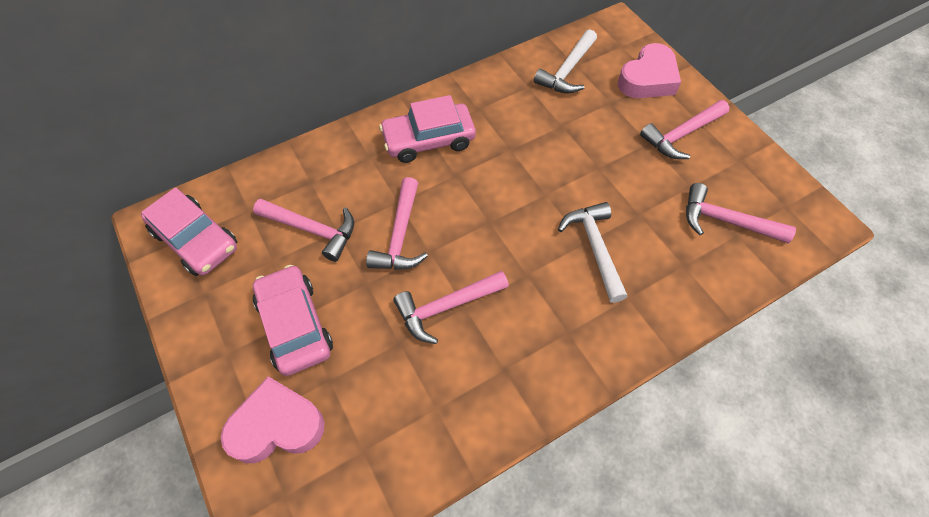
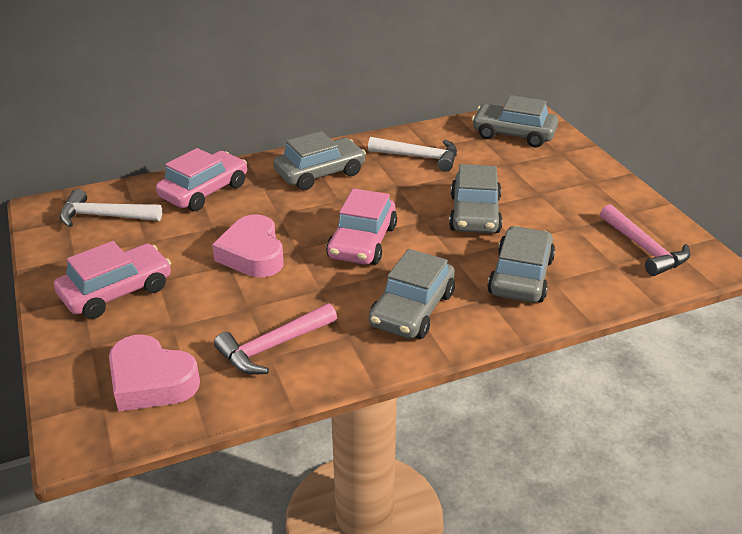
grey car: 0 -> 5
pink hammer: 5 -> 2

